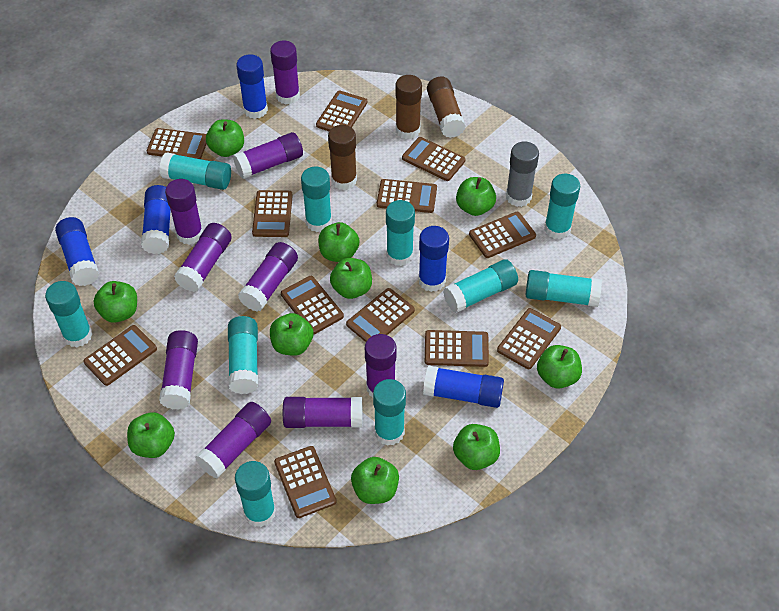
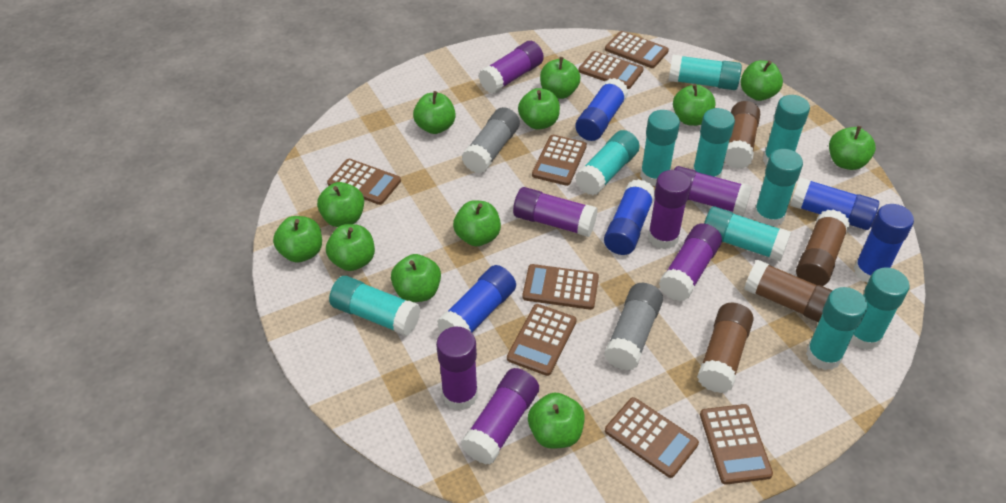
brown calculator: 12 -> 8
brown glue stick: 3 -> 4
green apple: 10 -> 12
grey glue stick: 1 -> 2
purple glue stick: 9 -> 7

